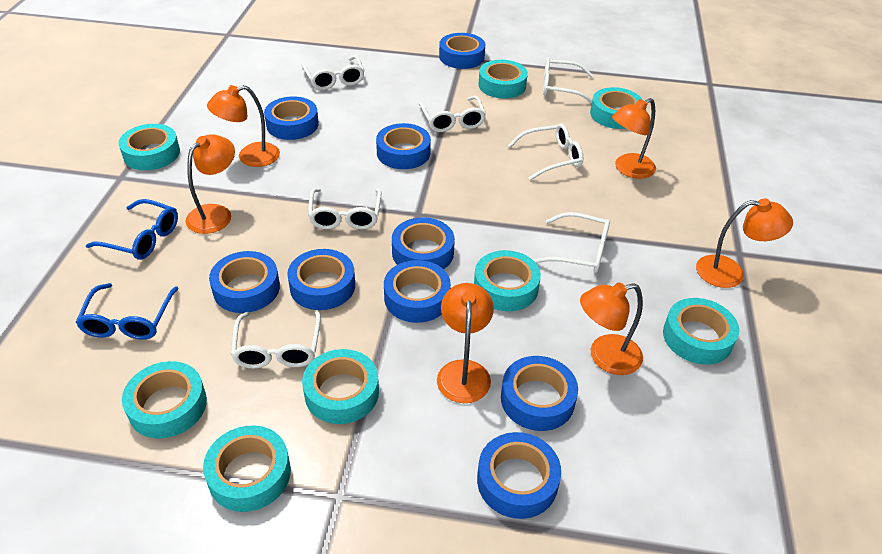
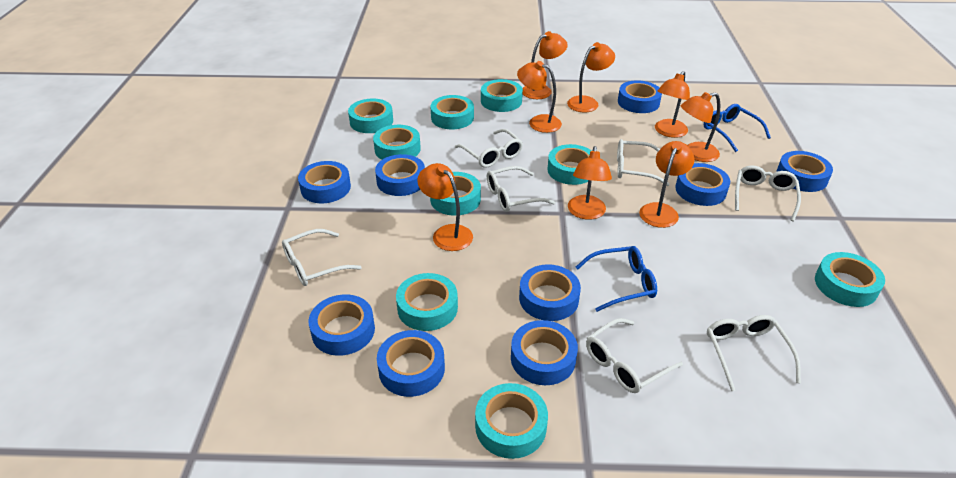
orange lamp: 6 -> 8
turquoise tape: 8 -> 9

